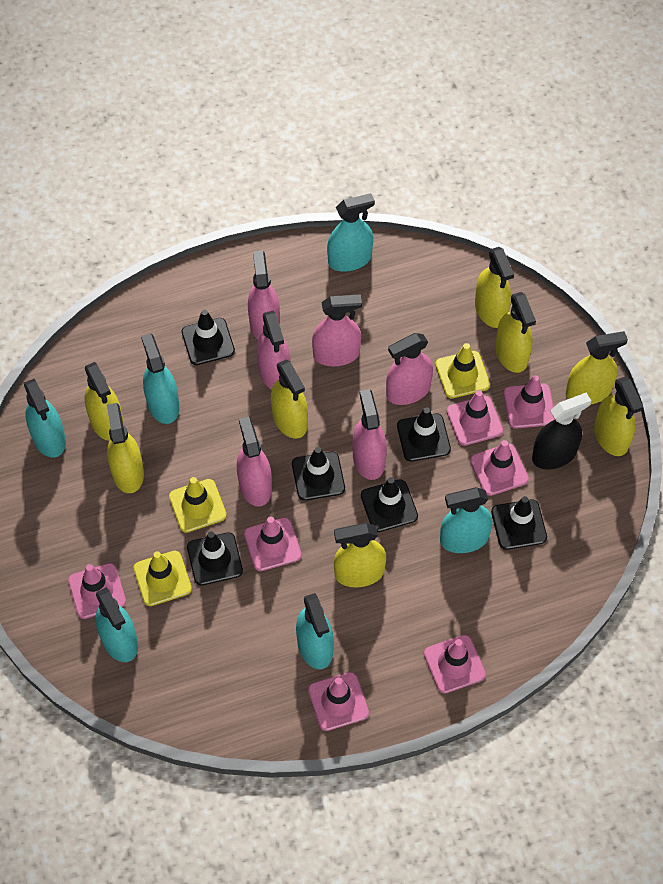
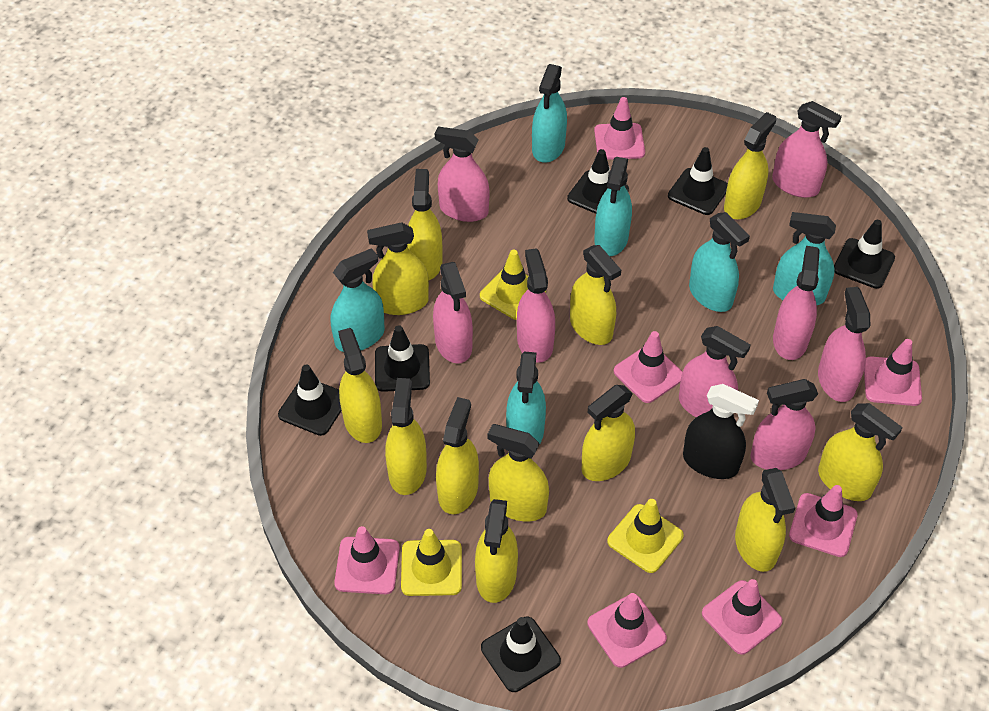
pink spray bottle: 6 -> 8
yellow spray bottle: 8 -> 12

